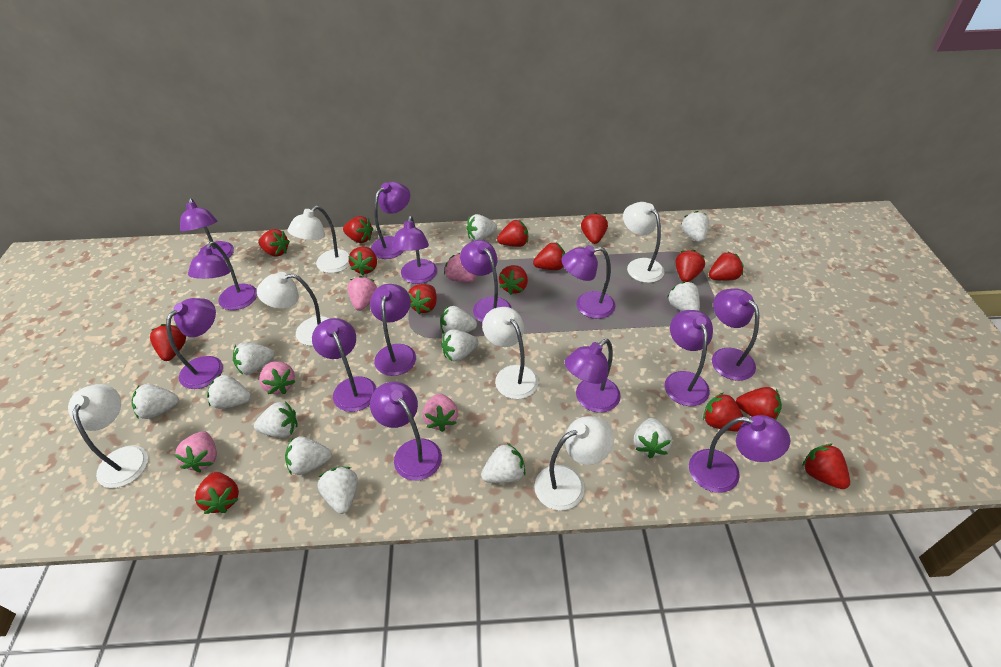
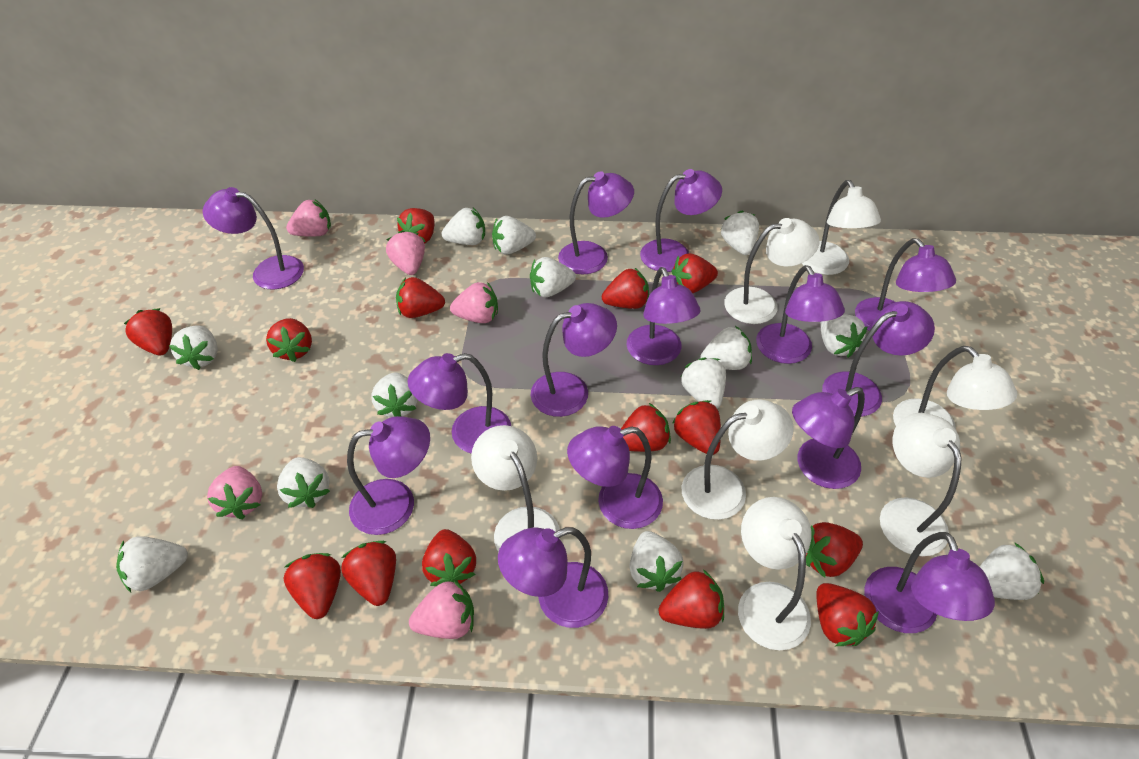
red strawberry: 15 -> 14
white lamp: 6 -> 7

